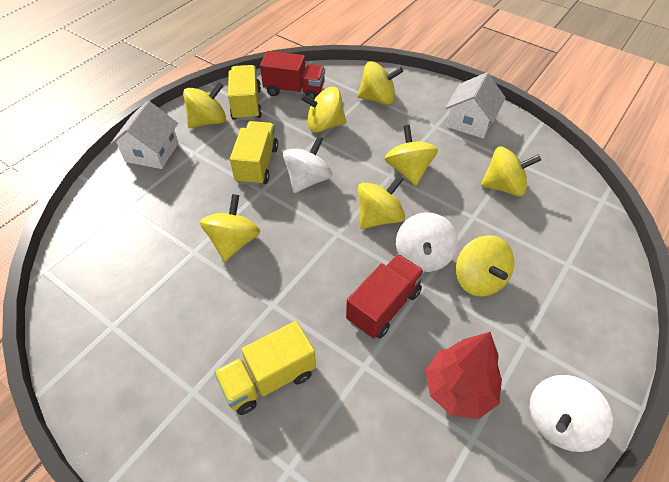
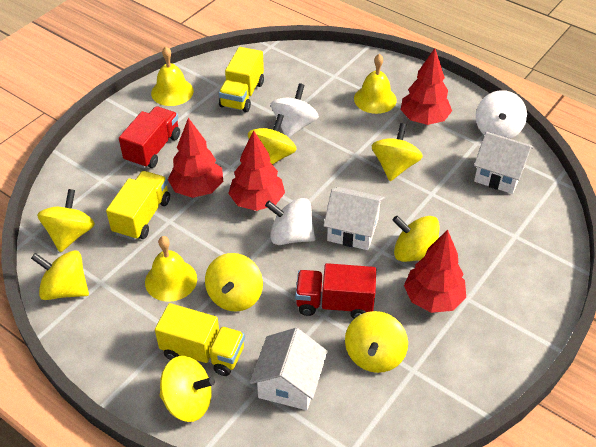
red tree: 1 -> 4
white house: 2 -> 3
yellow bell: 0 -> 3

